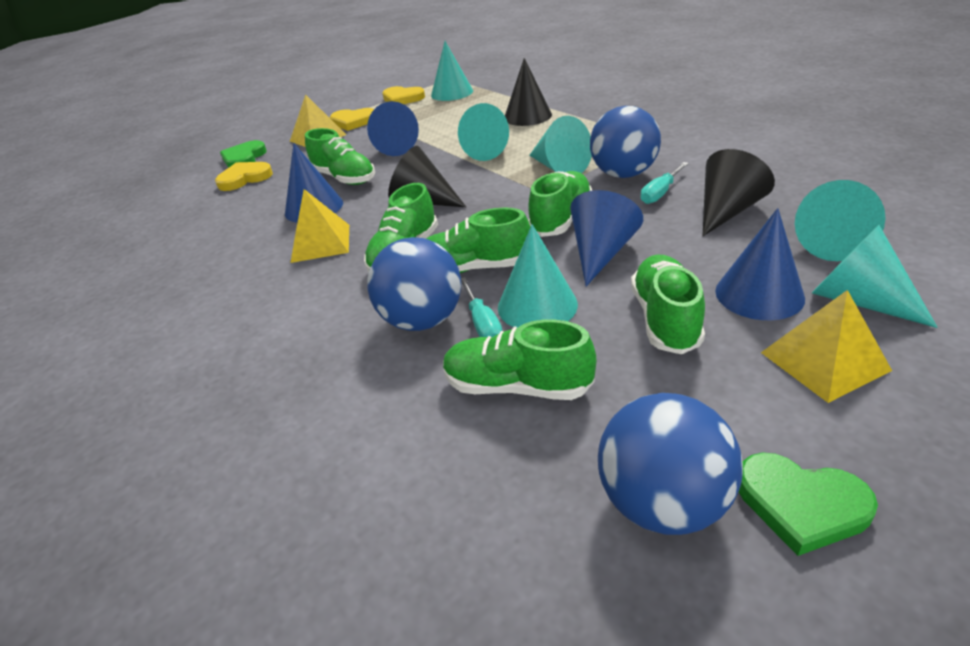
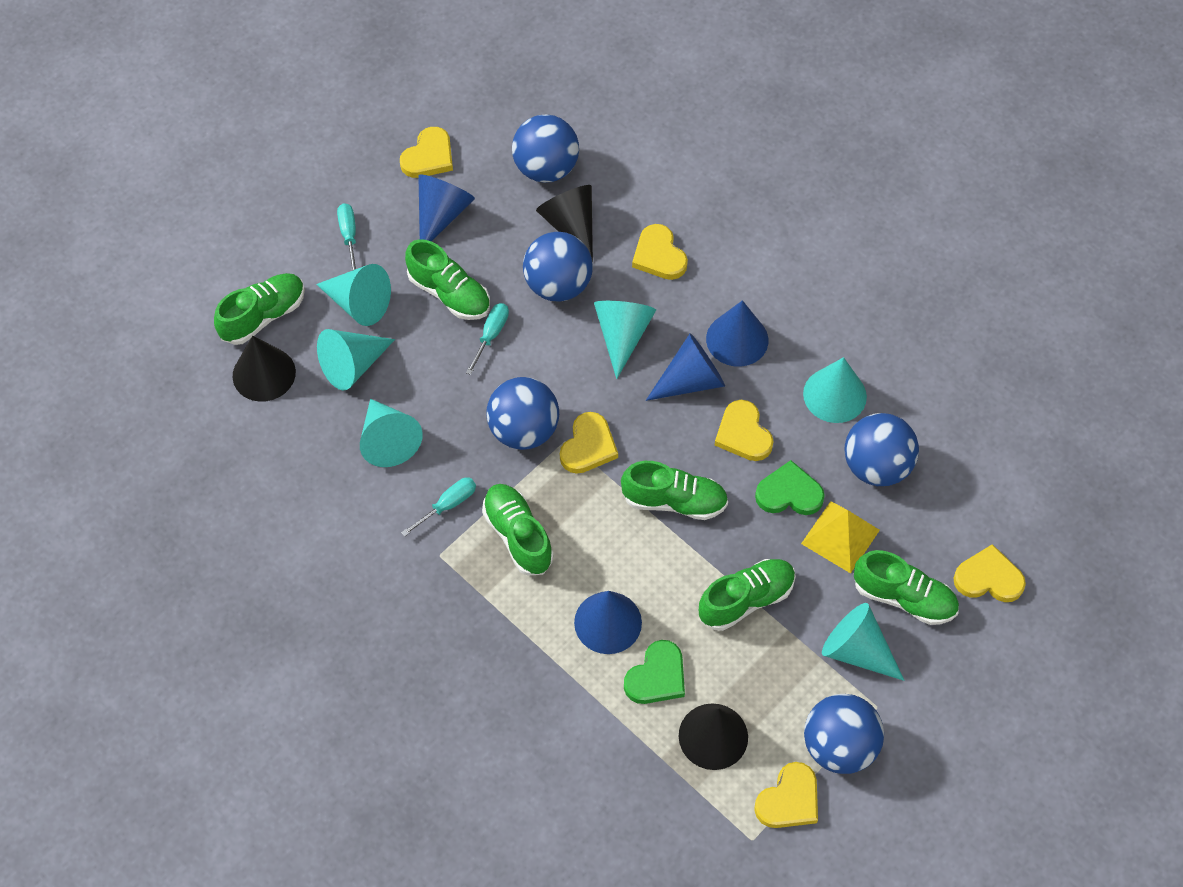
blue ball: 3 -> 5
turquoise screwdriver: 2 -> 3
yellow heart: 3 -> 6
yellow pyramid: 3 -> 1

